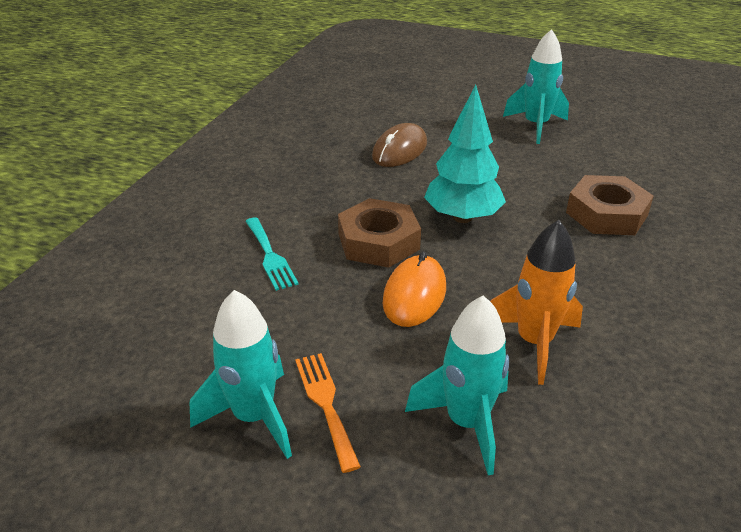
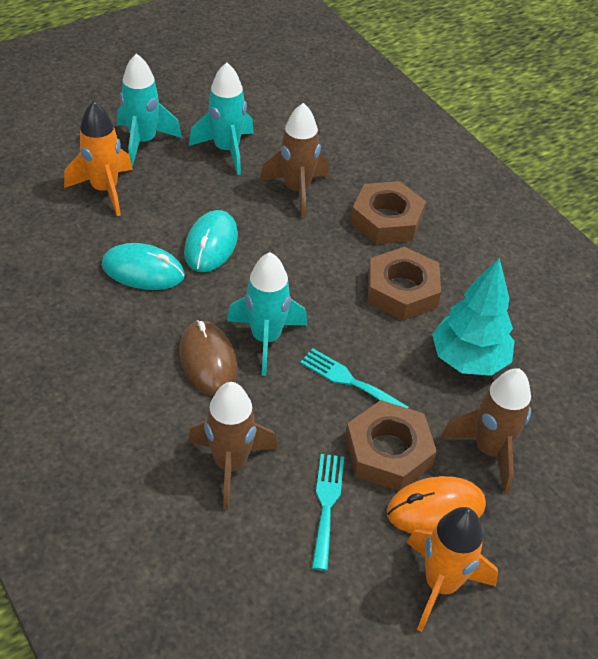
brown nut: 2 -> 3
brown rocket: 0 -> 3
orange fork: 1 -> 0
orange rocket: 1 -> 2
turquoise fork: 1 -> 2
turquoise mouse: 0 -> 2

